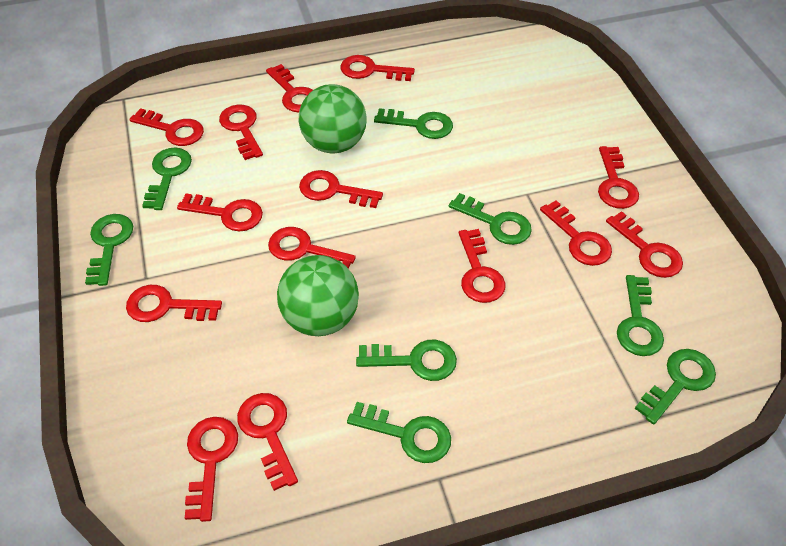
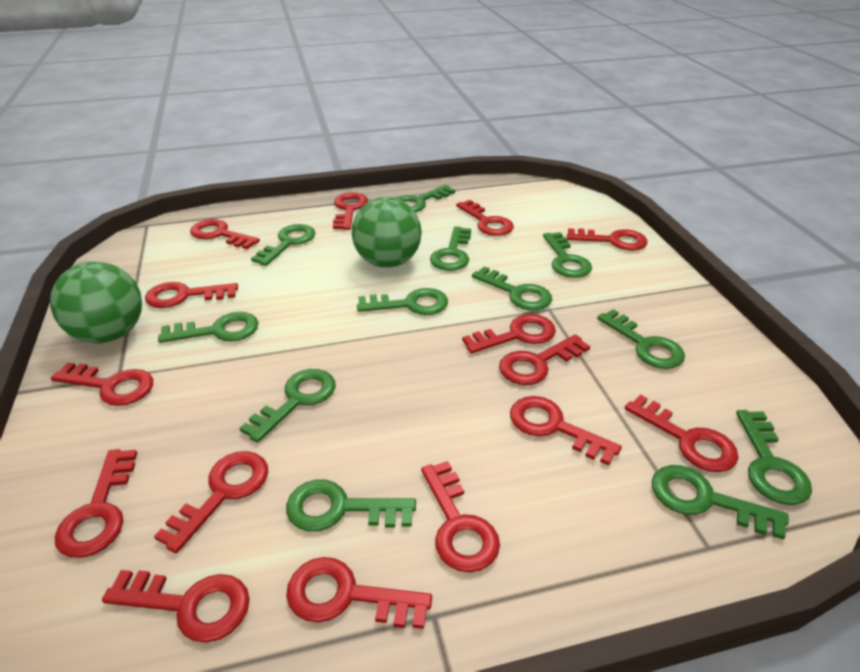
green key: 8 -> 12
red key: 14 -> 15

